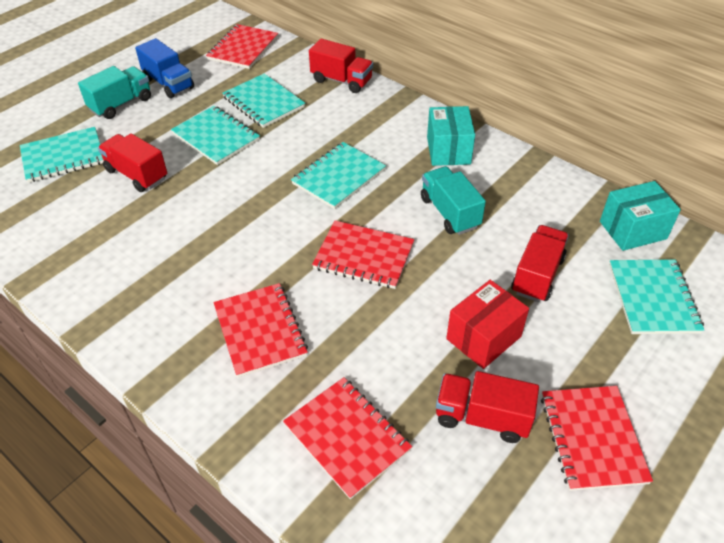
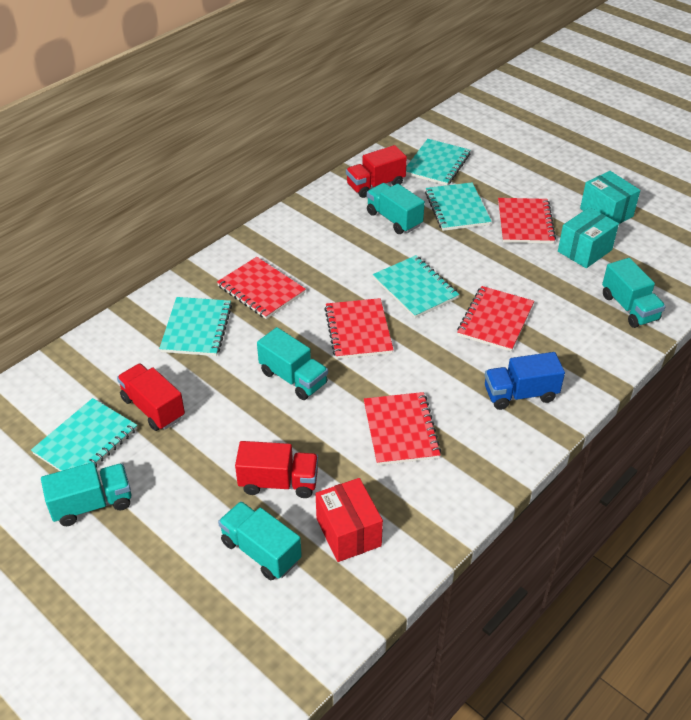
red truck: 4 -> 3
turquoise truck: 2 -> 5

